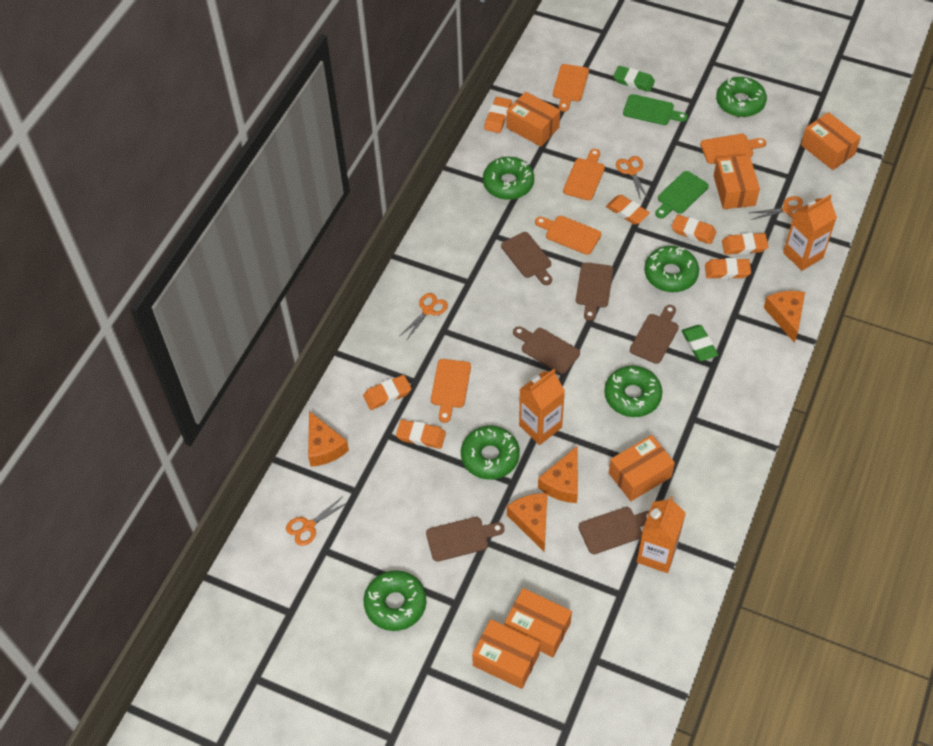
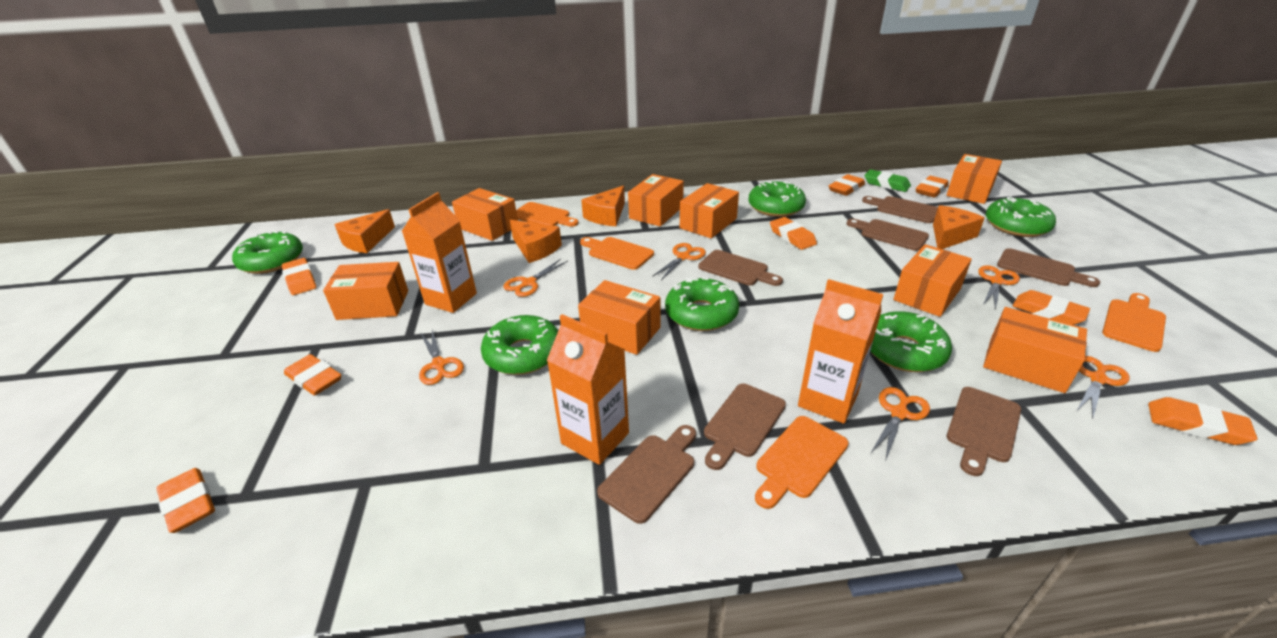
brown cutting board: 6 -> 7
green cutting board: 2 -> 0
green eraser: 2 -> 1
orange box: 6 -> 8
orange cutting board: 5 -> 4
orange eraser: 7 -> 8
orange scissors: 4 -> 6

